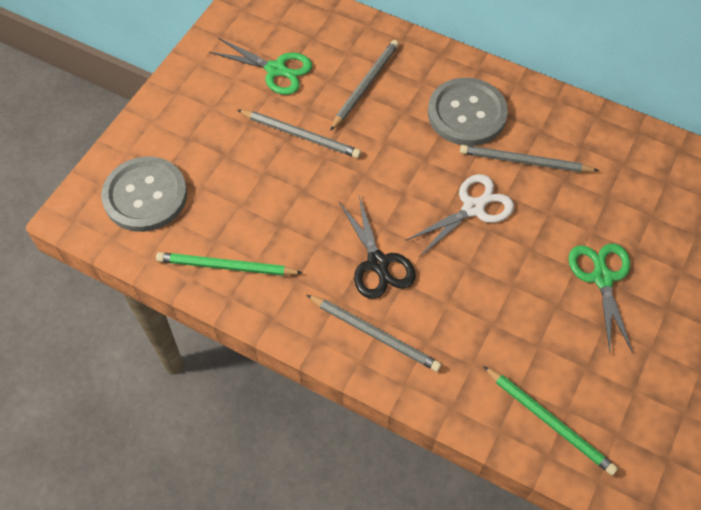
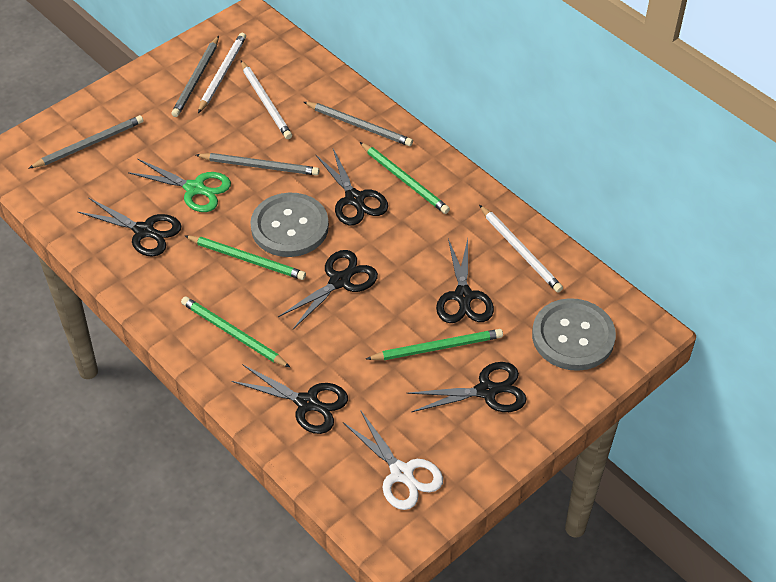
black scissors: 1 -> 6
green pencil: 2 -> 4
green scissors: 2 -> 1
white pencil: 0 -> 3

